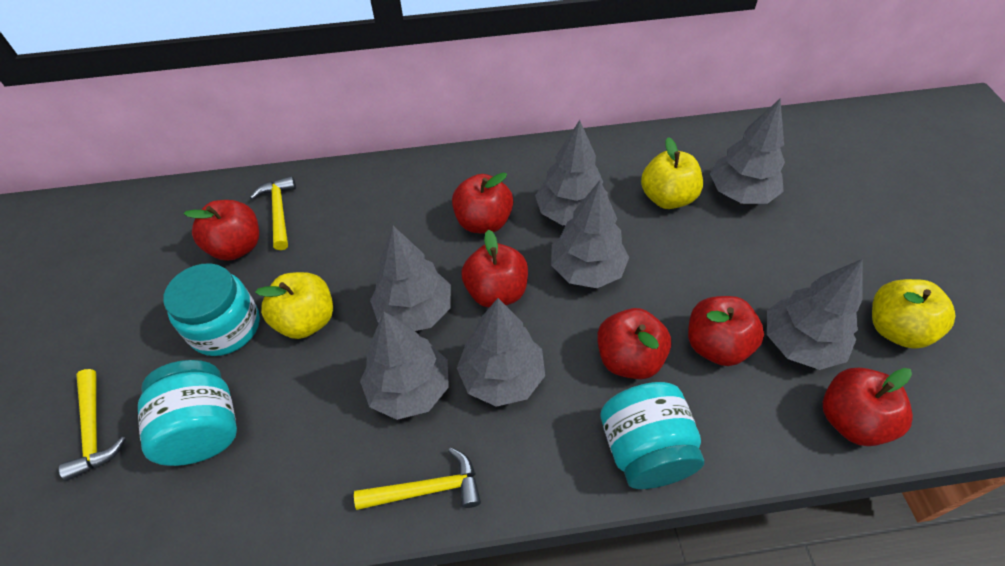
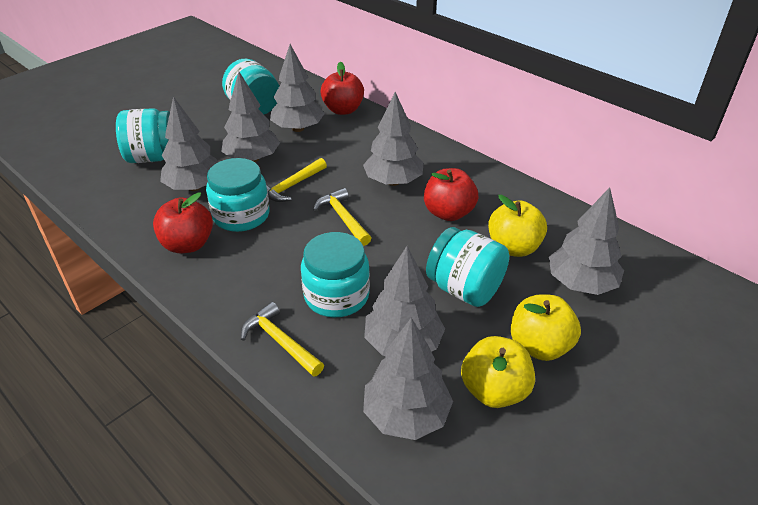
red apple: 6 -> 3
turquoise jar: 3 -> 5

